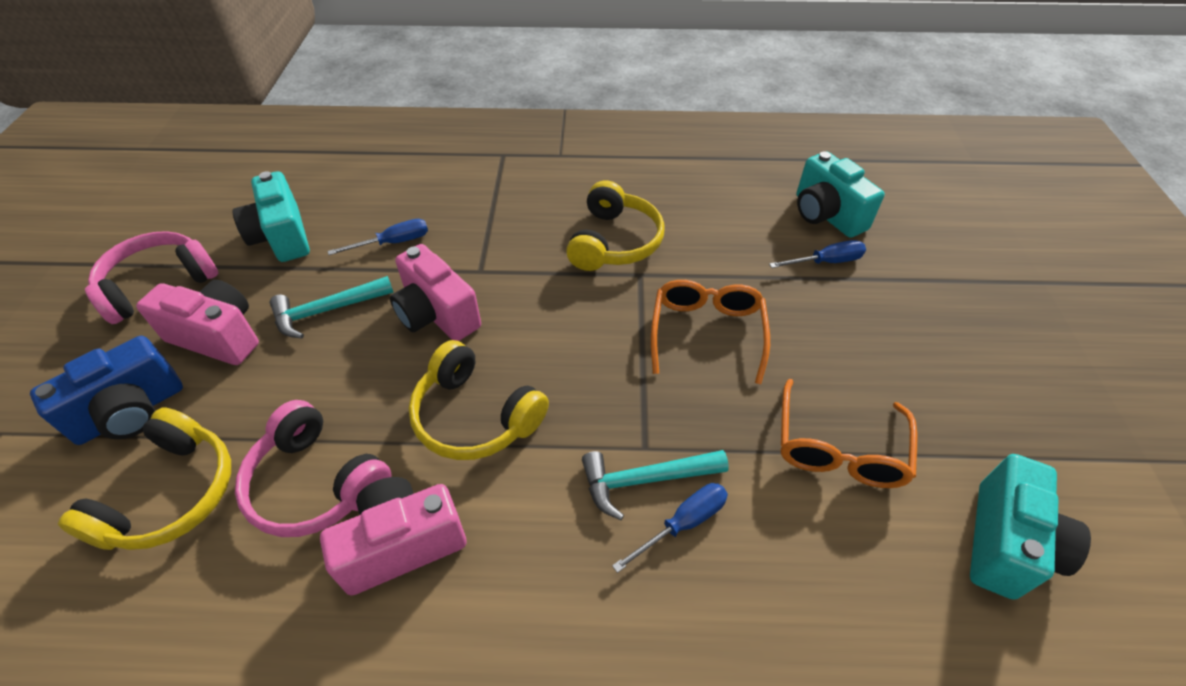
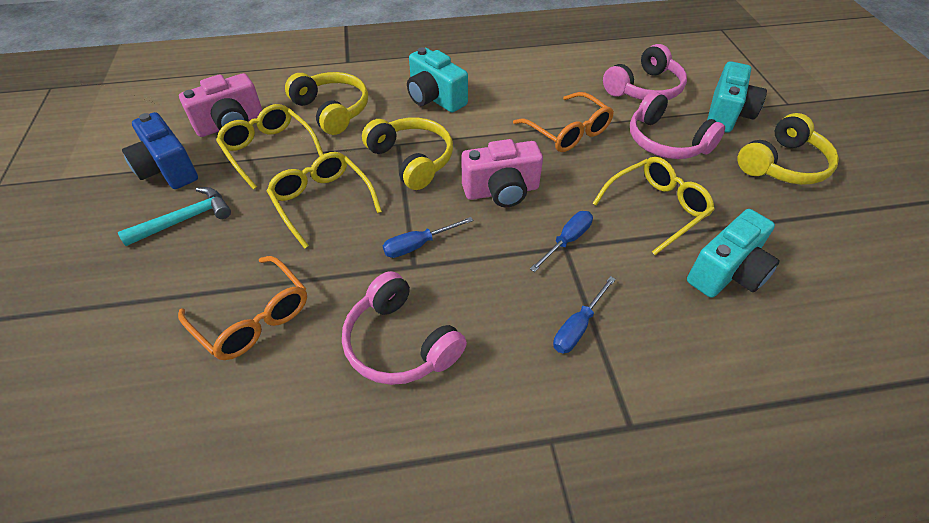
pink camera: 3 -> 2
pink headphones: 2 -> 3
turquoise hammer: 2 -> 1
yellow glasses: 0 -> 3

